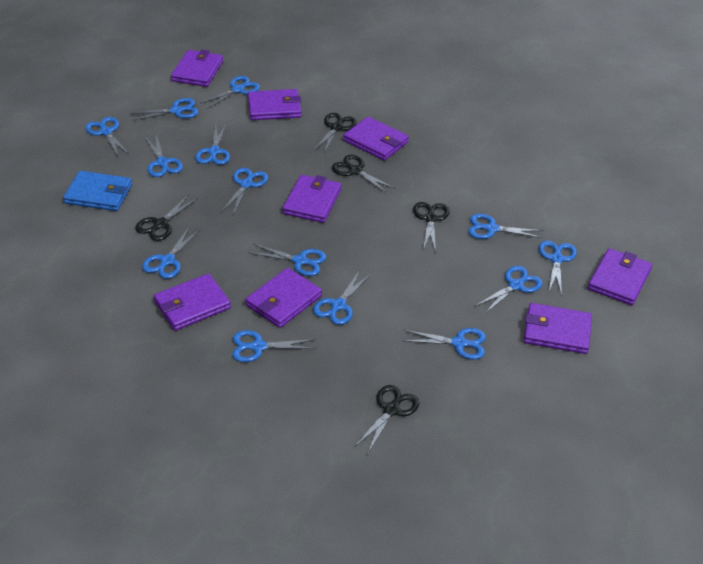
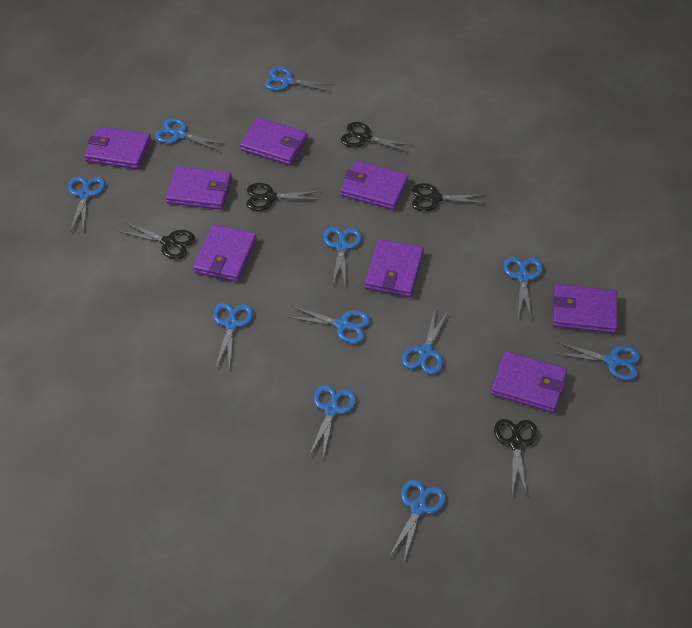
blue scissors: 14 -> 11
blue wallet: 1 -> 0

